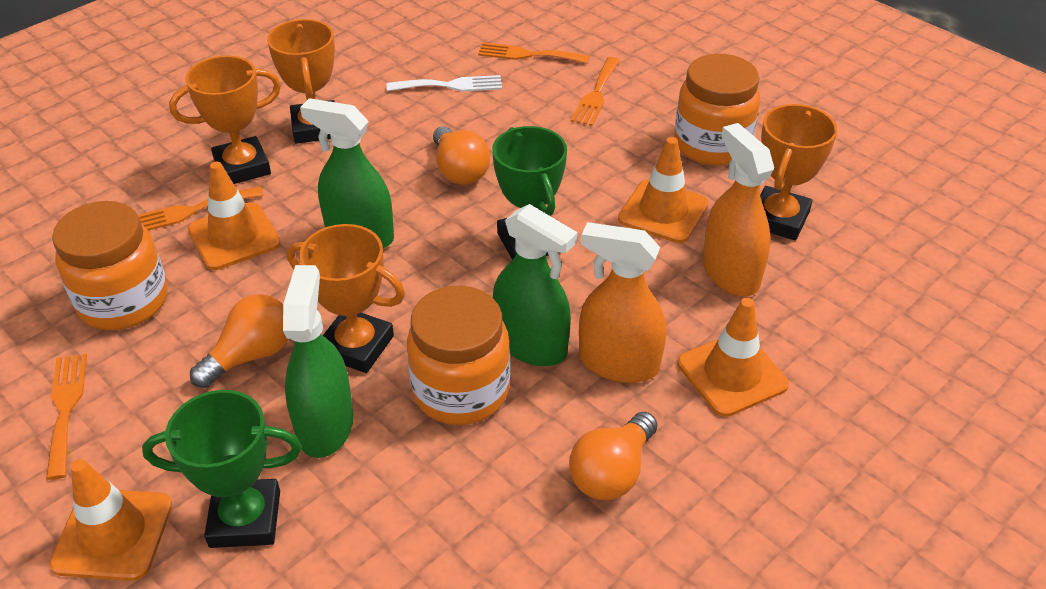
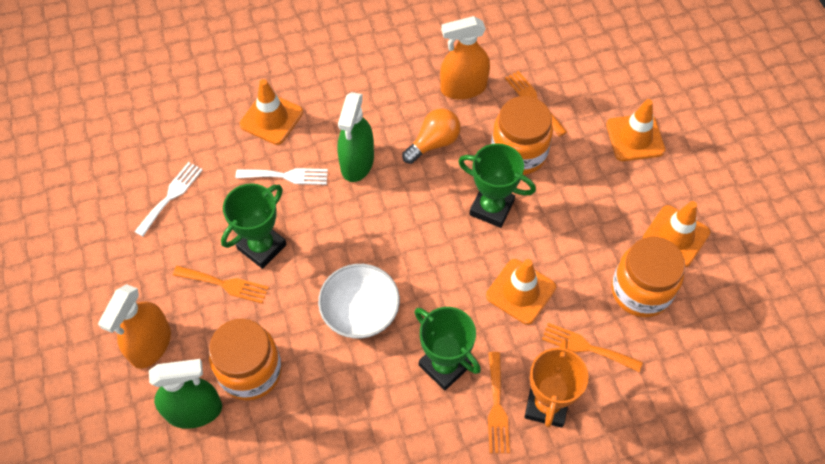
green spray bottle: 3 -> 2
green trophy: 2 -> 3
orange light bulb: 3 -> 1
orange trophy: 4 -> 1
white bowl: 0 -> 1
white fork: 1 -> 2

